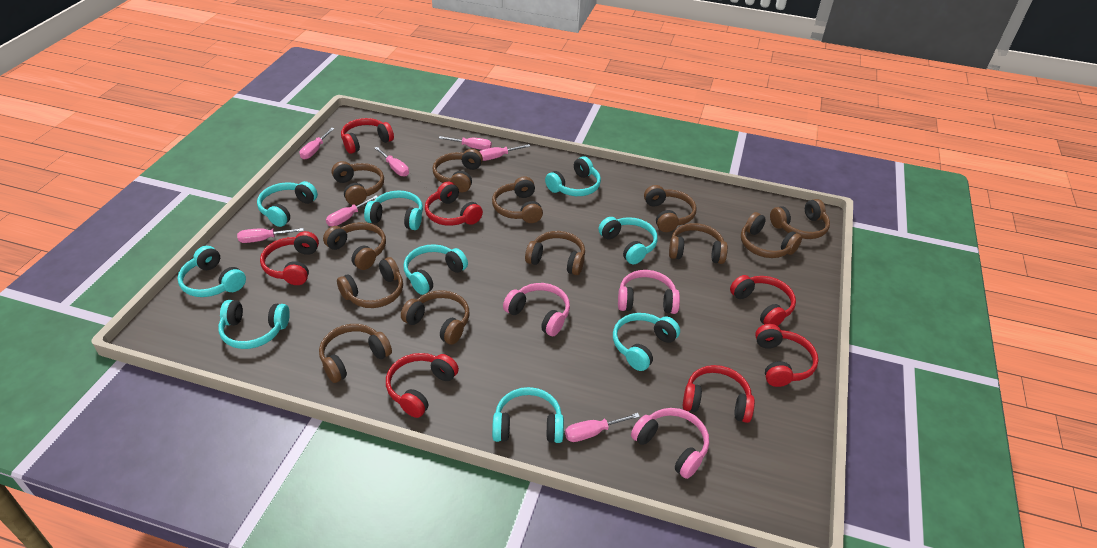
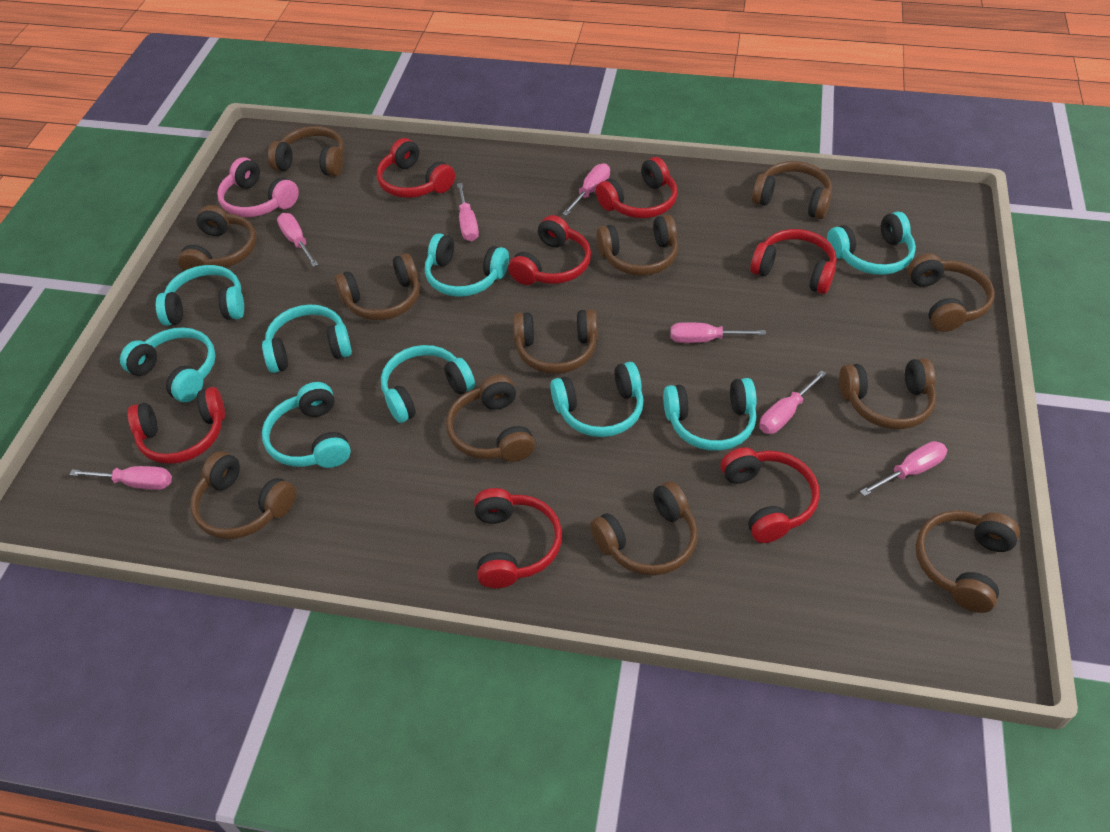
pink headphones: 3 -> 1

